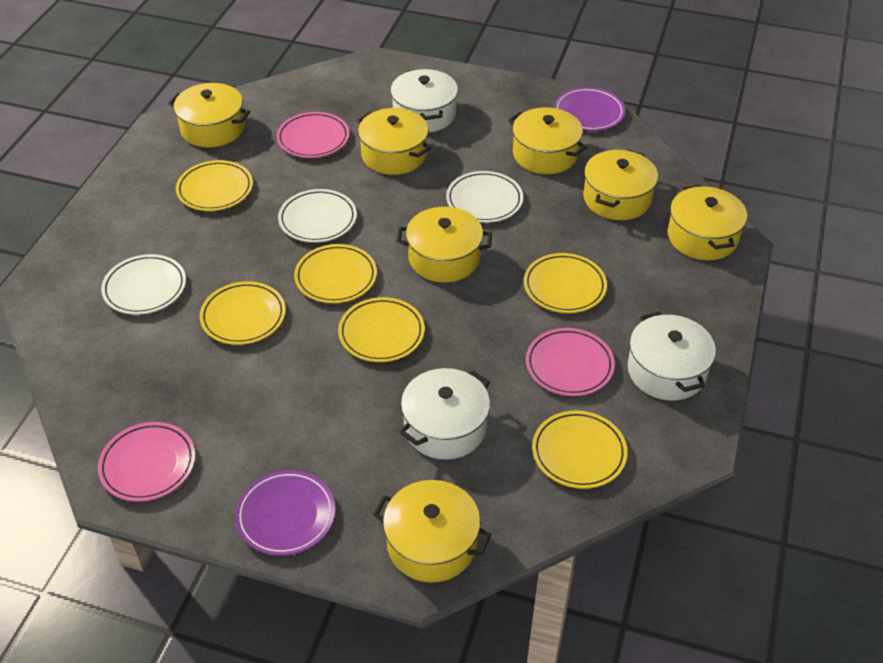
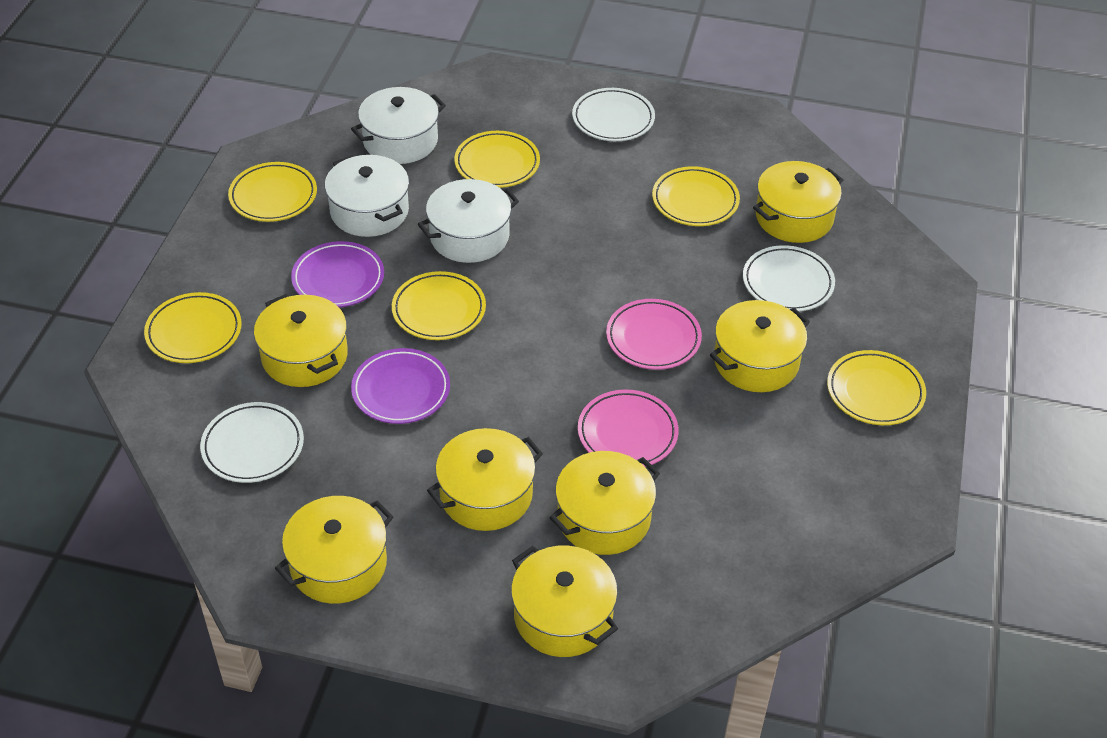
pink plate: 3 -> 2

